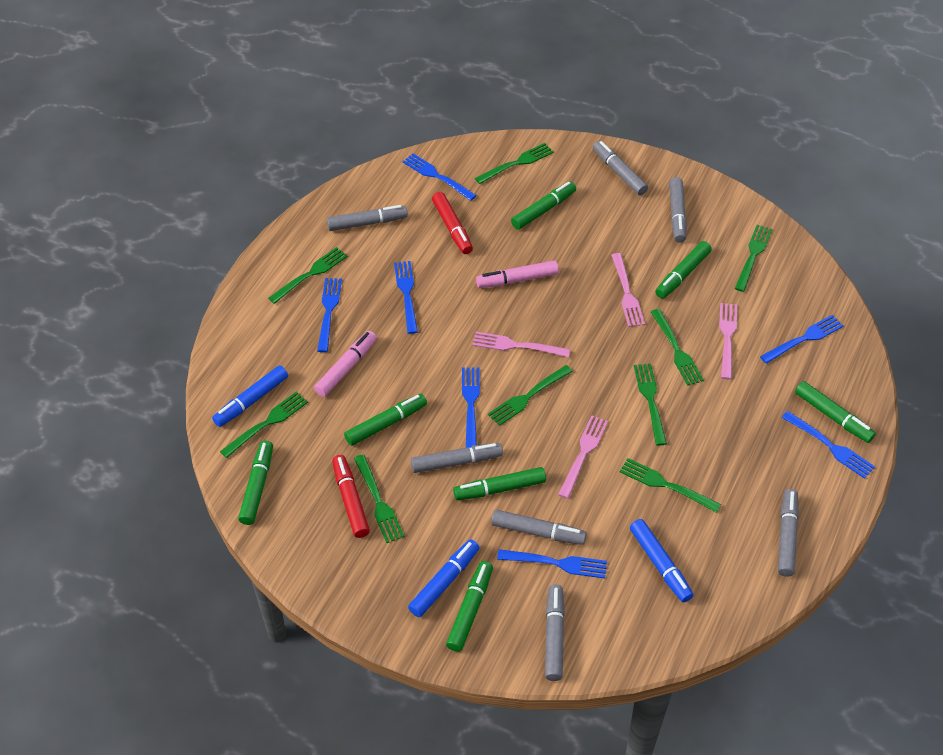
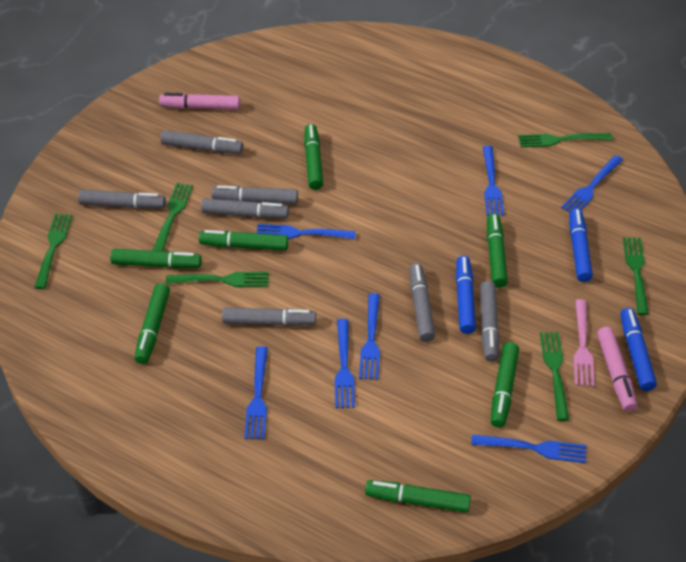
green fork: 9 -> 6
pink fork: 4 -> 1
red marker: 2 -> 0

